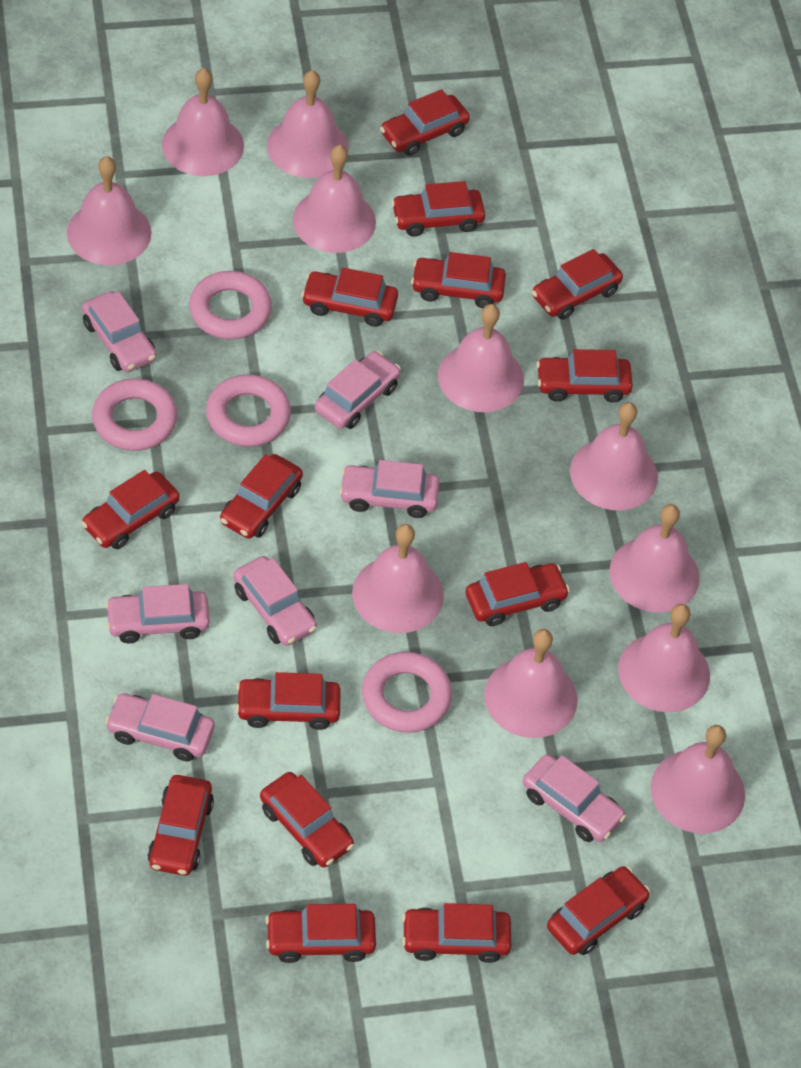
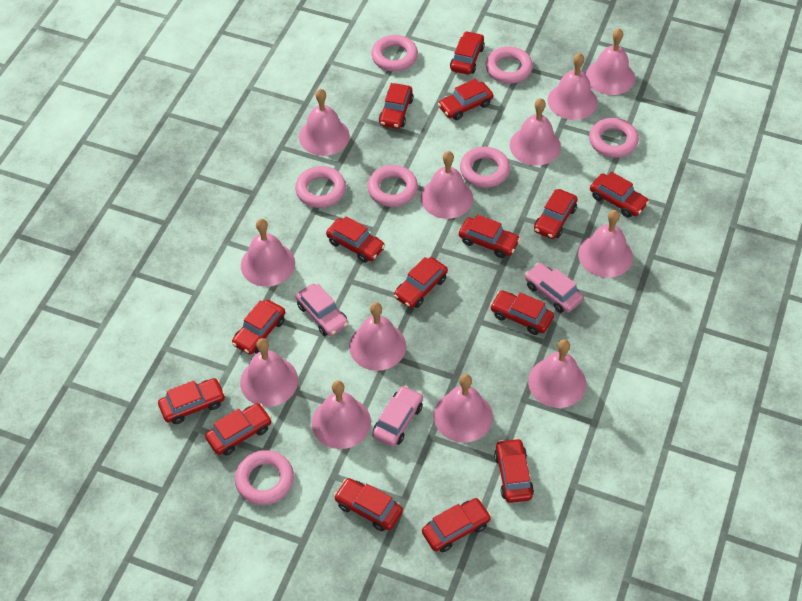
pink bell: 11 -> 12
pink car: 7 -> 3
pink ring: 4 -> 7

